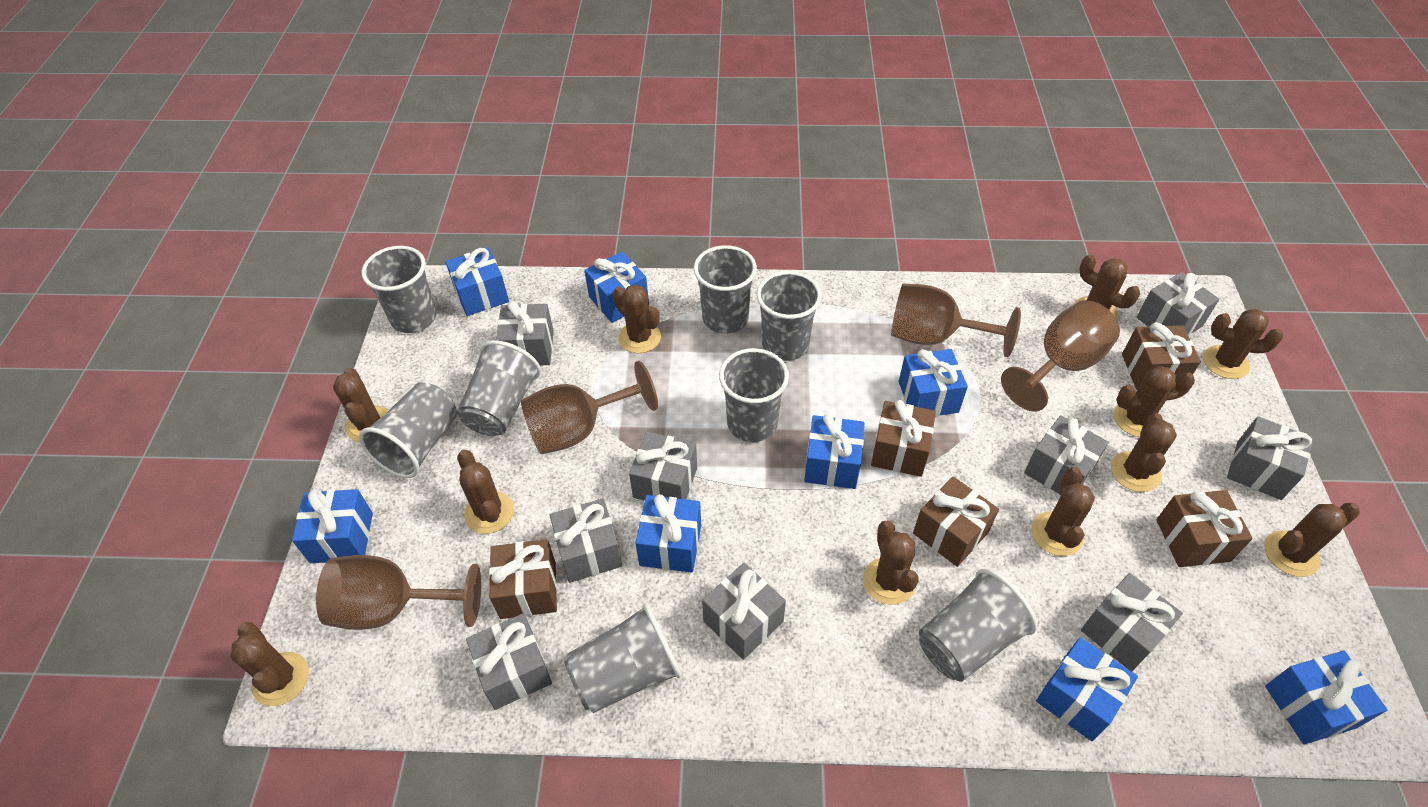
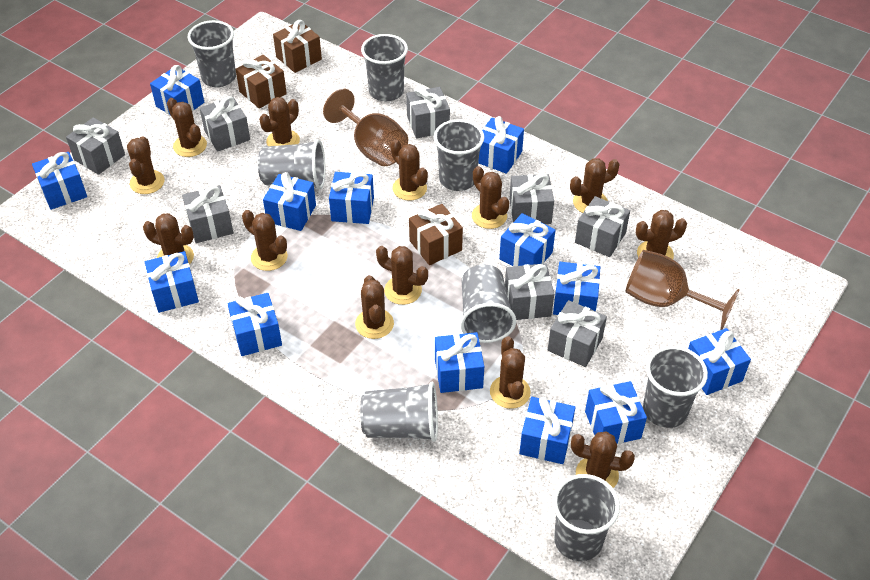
blue gift: 8 -> 13
brown cactus: 11 -> 13
brown gift: 5 -> 3
brown goblet: 4 -> 2
grey gift: 9 -> 8

